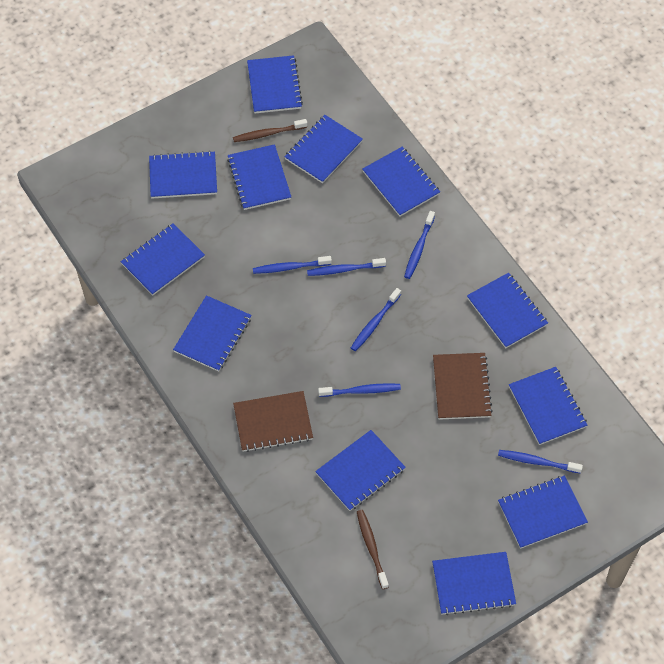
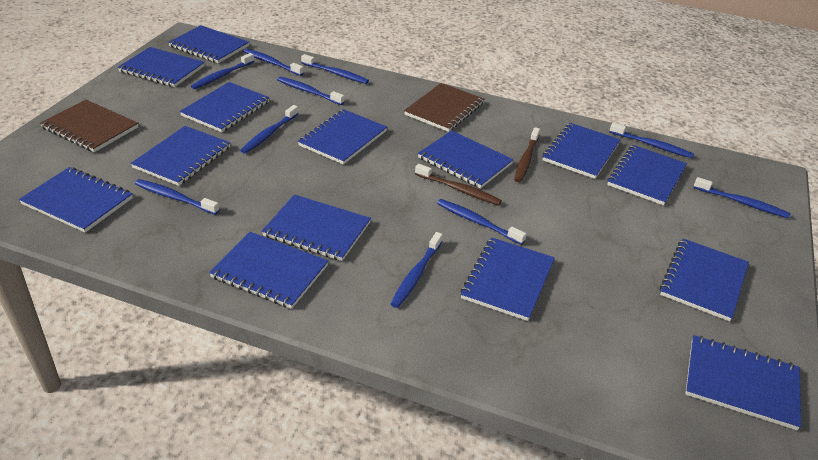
blue notebook: 12 -> 14
blue toothbrush: 6 -> 10

